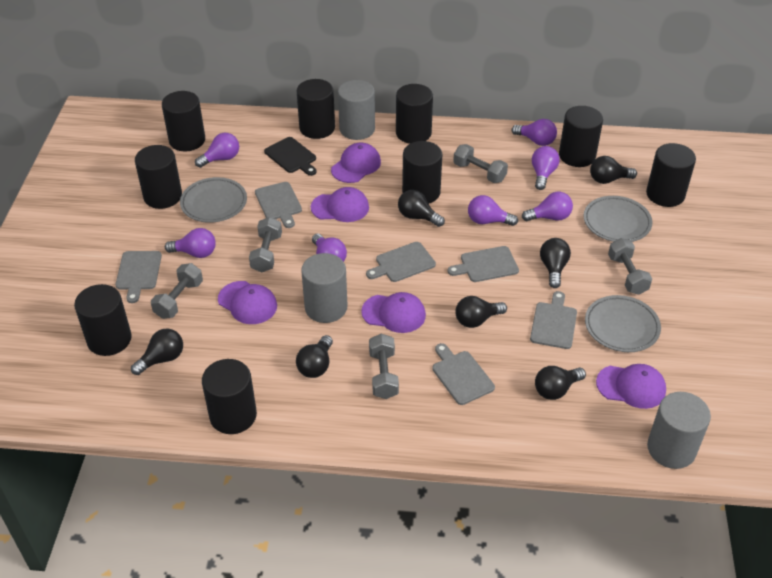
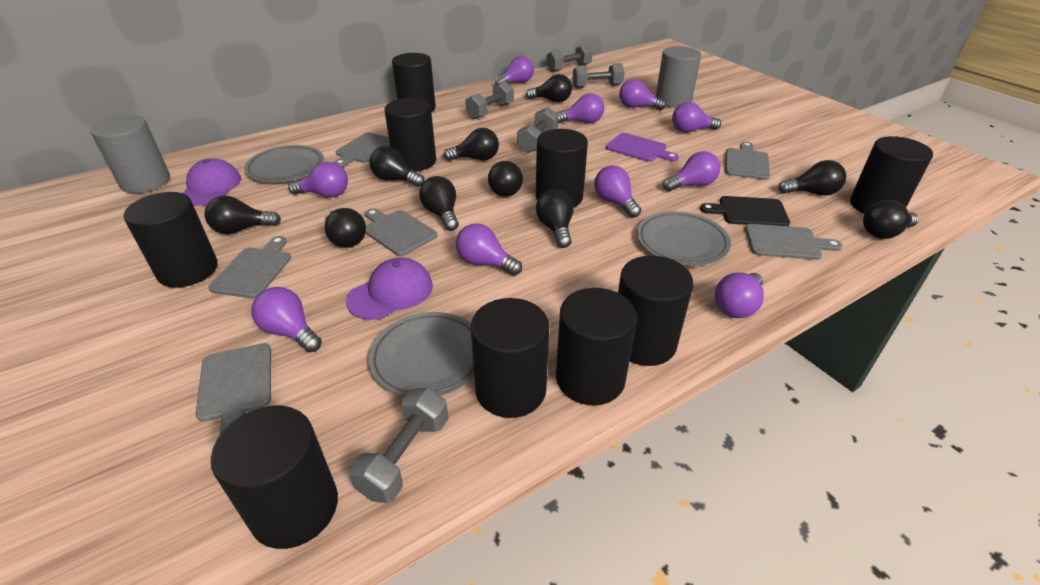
black light bulb: 7 -> 10
grey cylinder: 3 -> 2
purple cap: 5 -> 2
purple cutting board: 0 -> 1
purple light bulb: 7 -> 10

